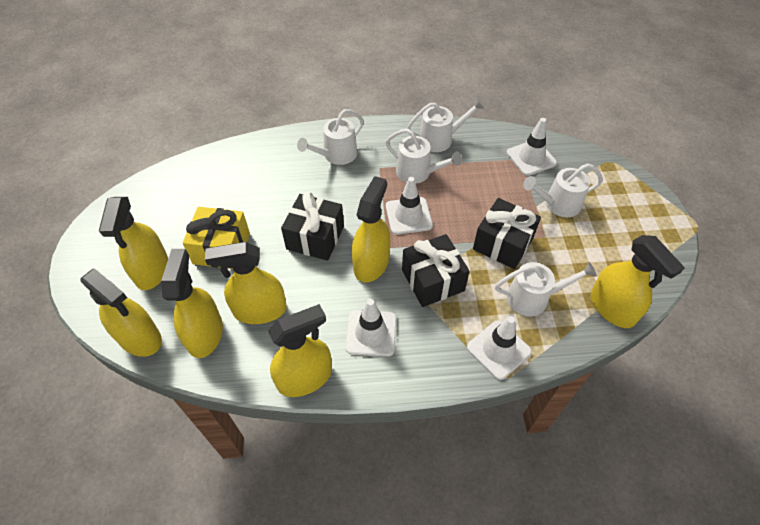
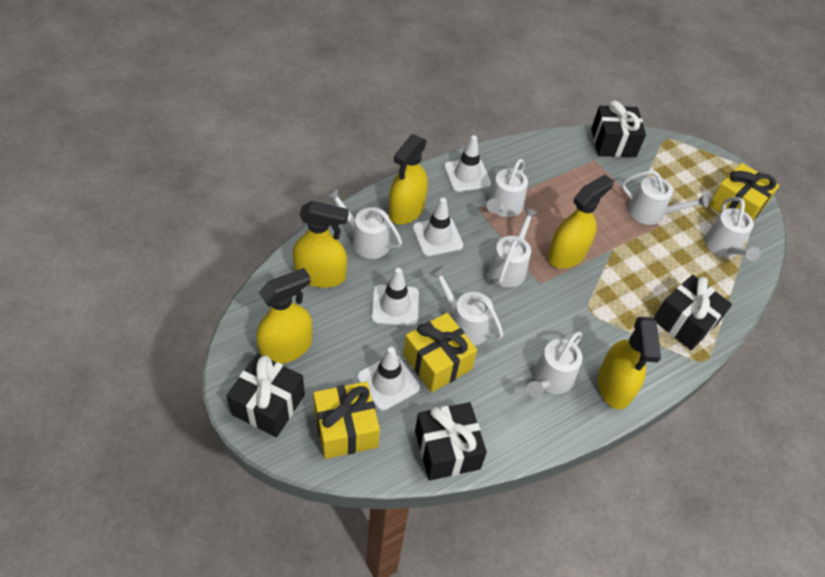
black gift: 3 -> 4
white watering can: 5 -> 7
yellow gift: 1 -> 3
yellow spray bottle: 7 -> 5

